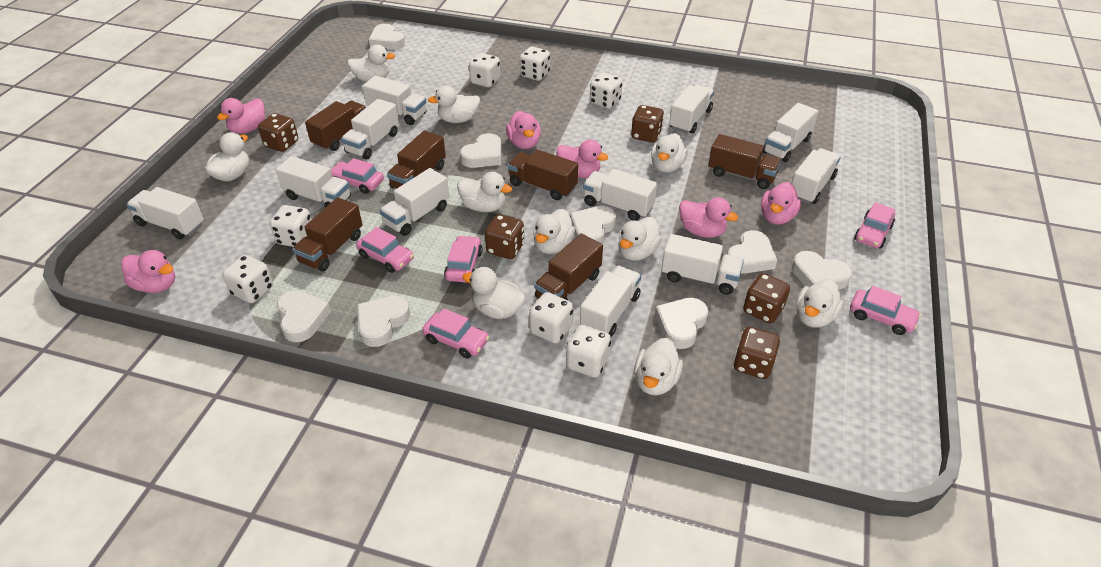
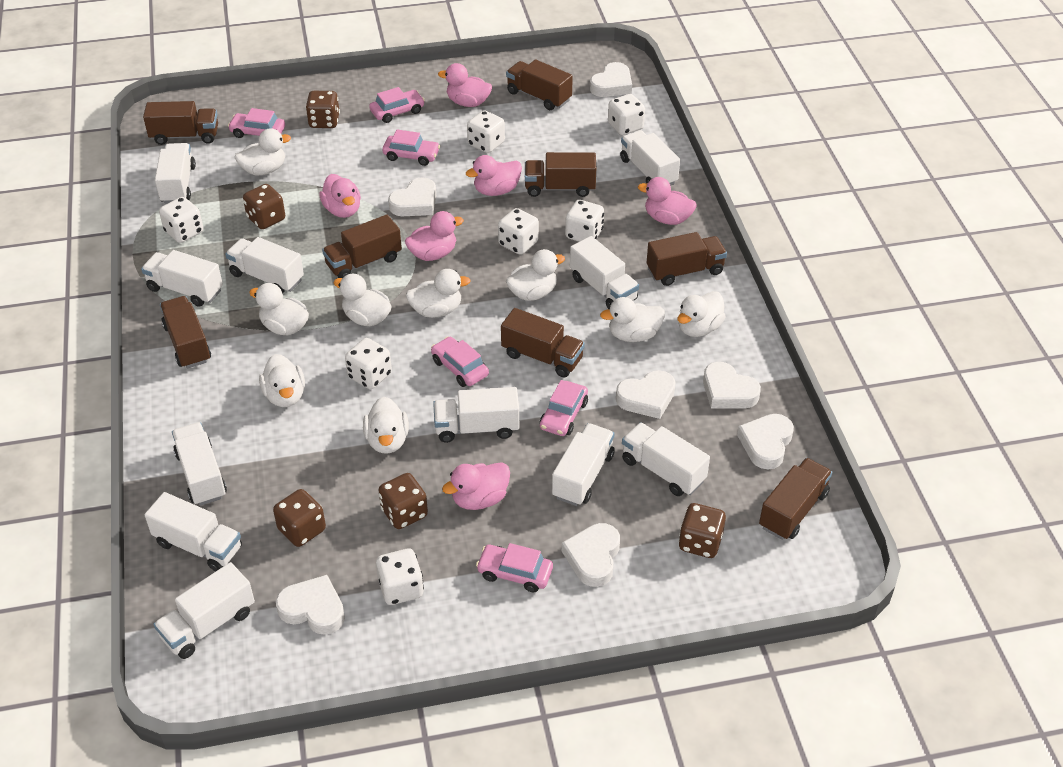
brown truck: 6 -> 8
white duck: 10 -> 9
white heart: 8 -> 7

